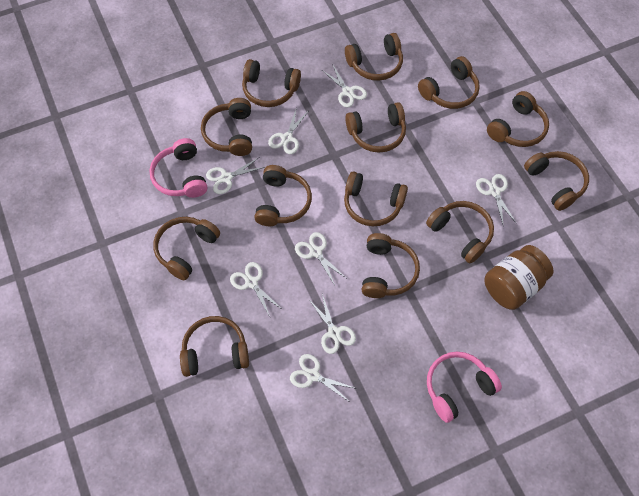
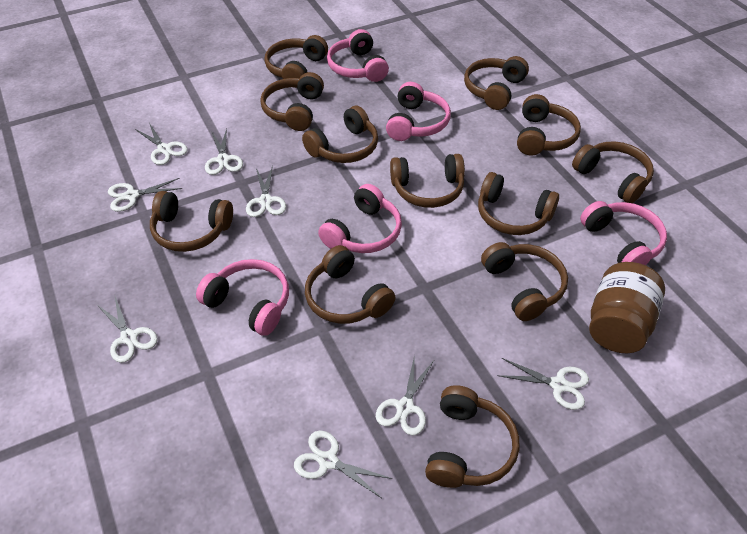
brown headphones: 13 -> 12
pink headphones: 2 -> 5

